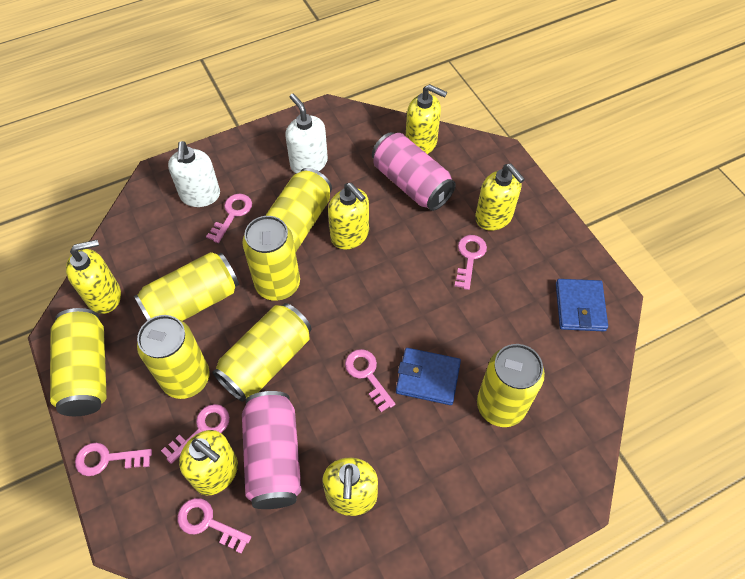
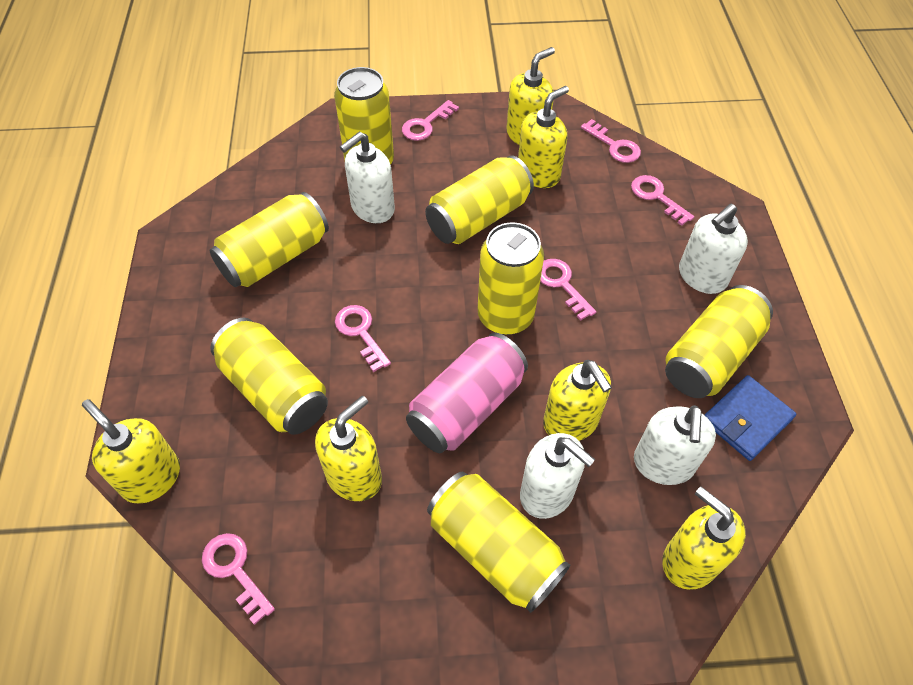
blue wallet: 2 -> 1
pink can: 2 -> 1
white soap dispenser: 2 -> 4

